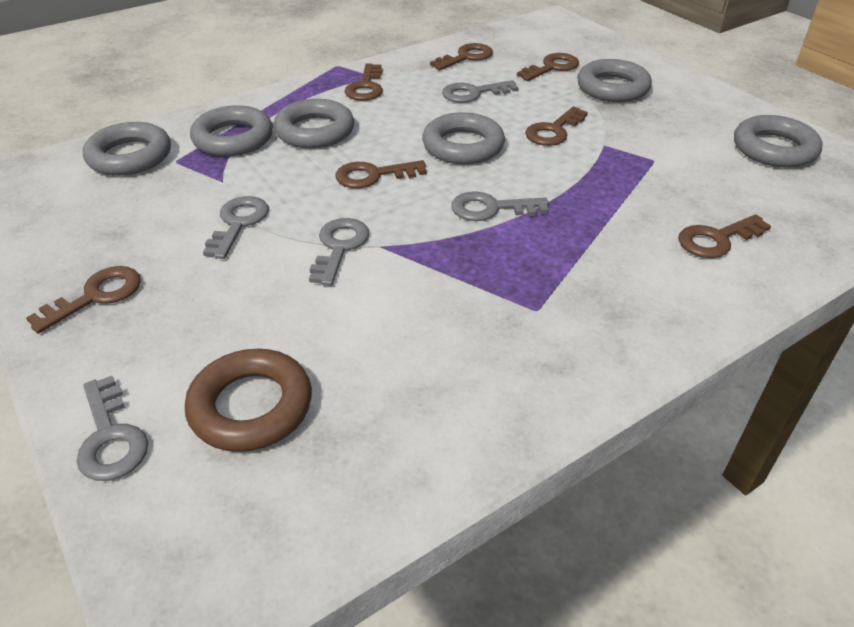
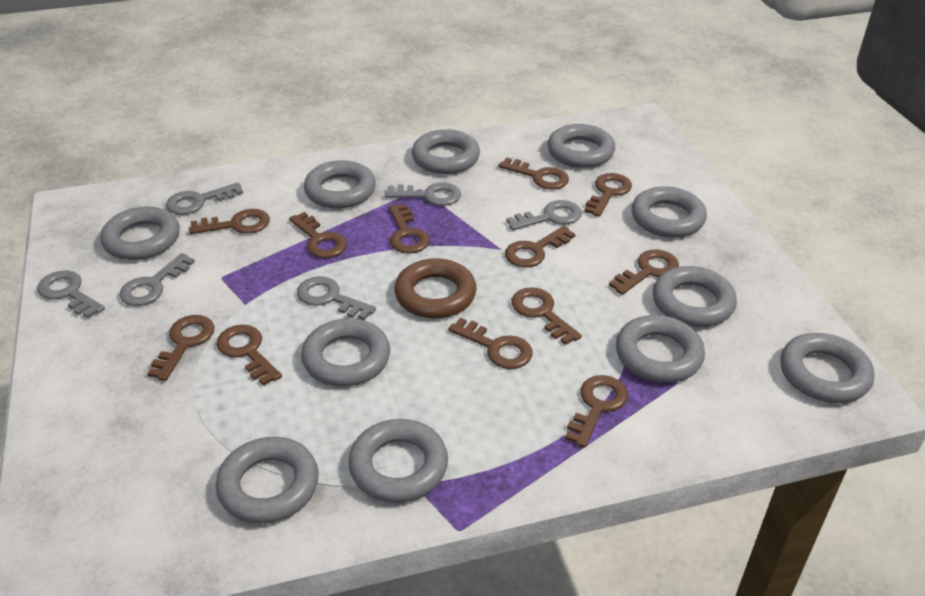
brown key: 7 -> 12
grey key: 5 -> 6
grey ring: 6 -> 11

